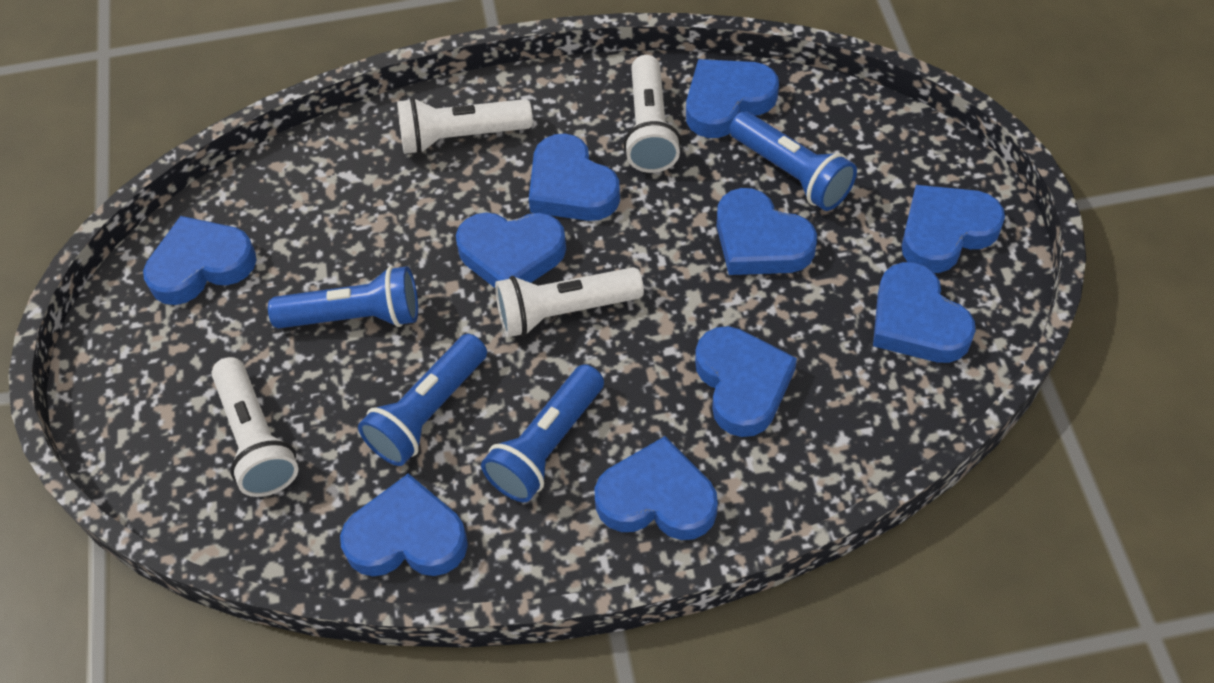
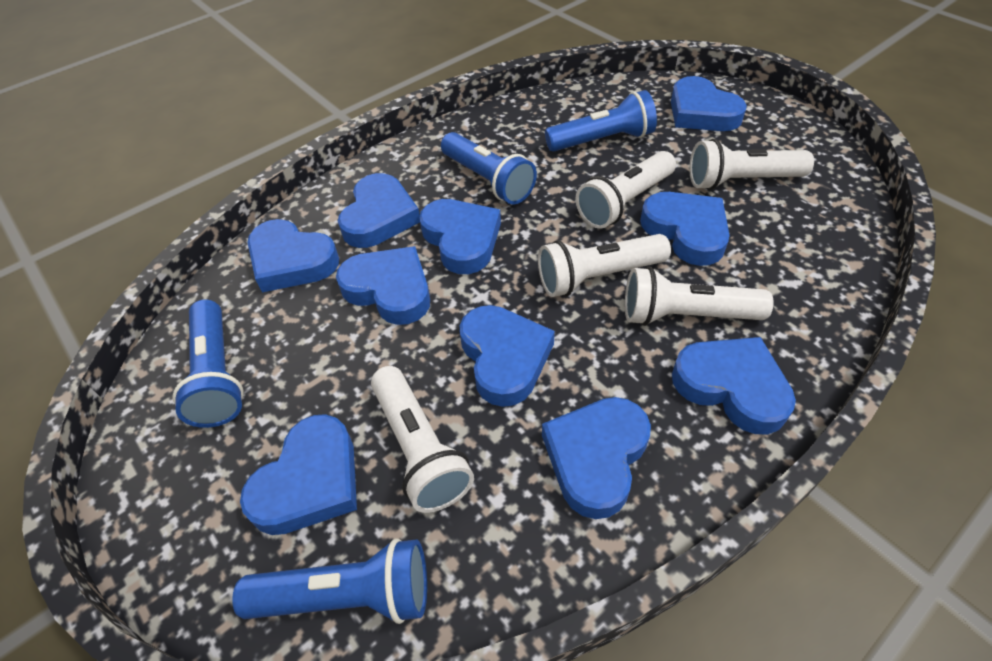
white flashlight: 4 -> 5

